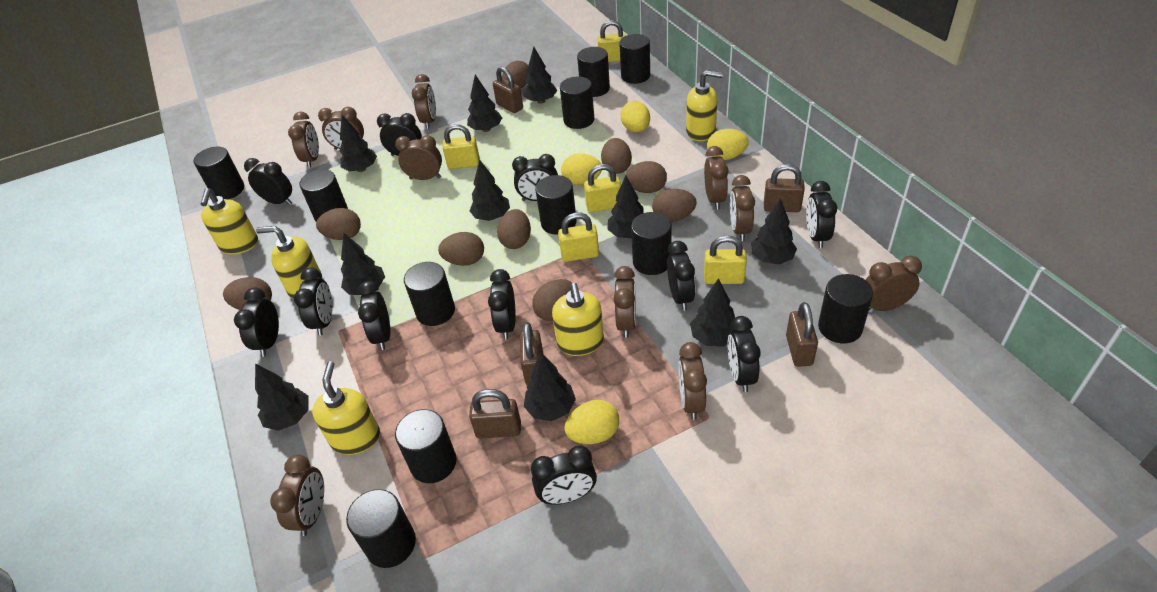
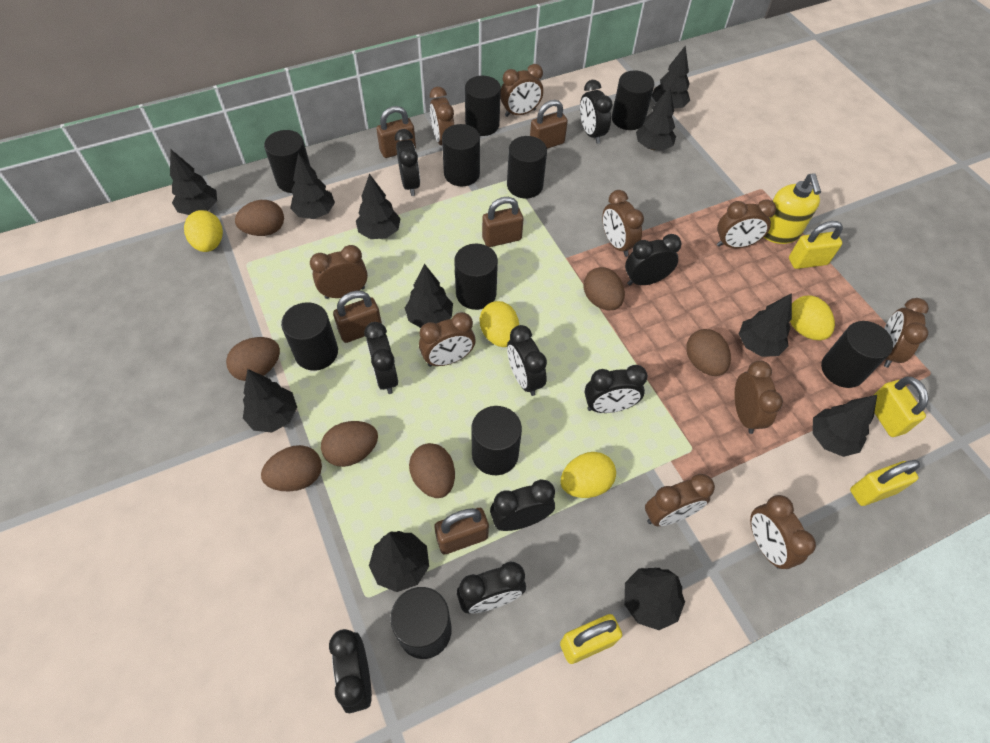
black clock: 11 -> 9
black cylinder: 11 -> 10
black tree: 10 -> 11
brown egg: 9 -> 7
yellow padlock: 5 -> 4
yellow soap dispenser: 5 -> 1

